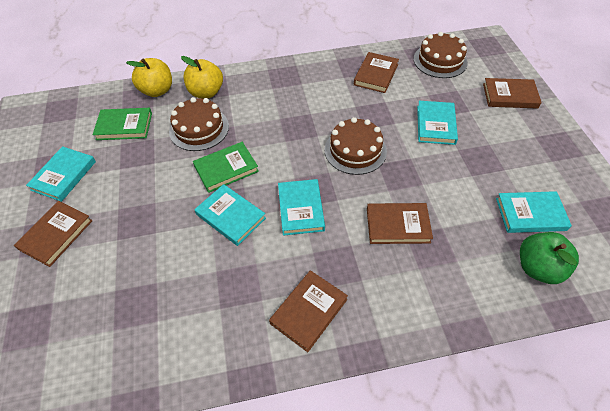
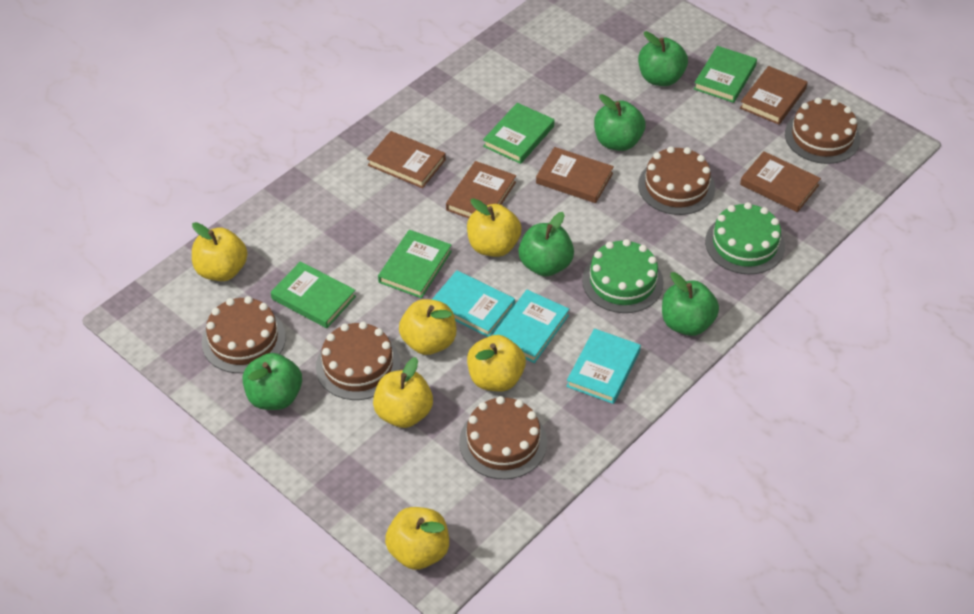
brown cake: 3 -> 5
green apple: 1 -> 5
green book: 2 -> 4
green cake: 0 -> 2
turquoise book: 5 -> 3
yellow apple: 2 -> 6

